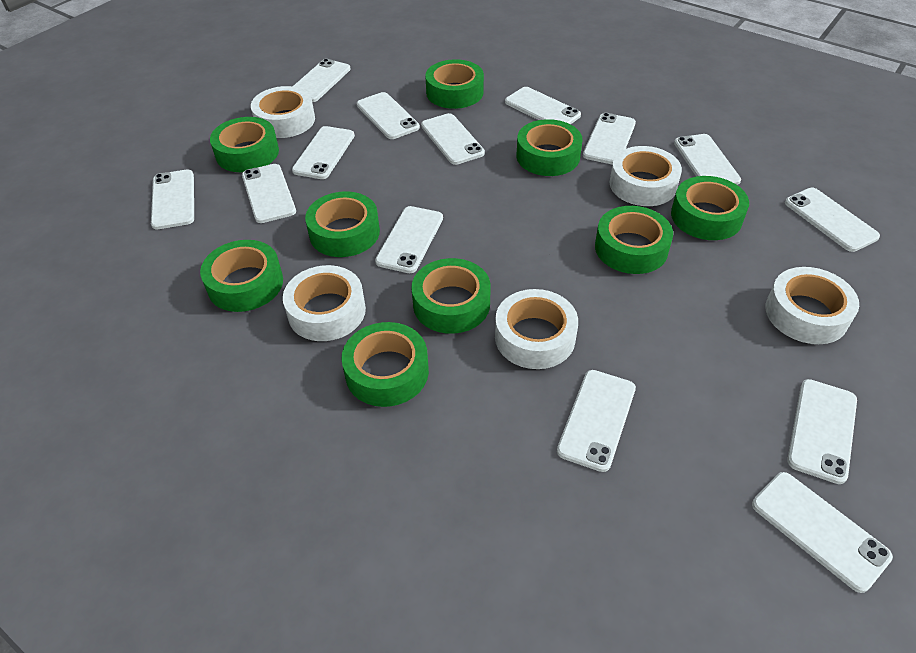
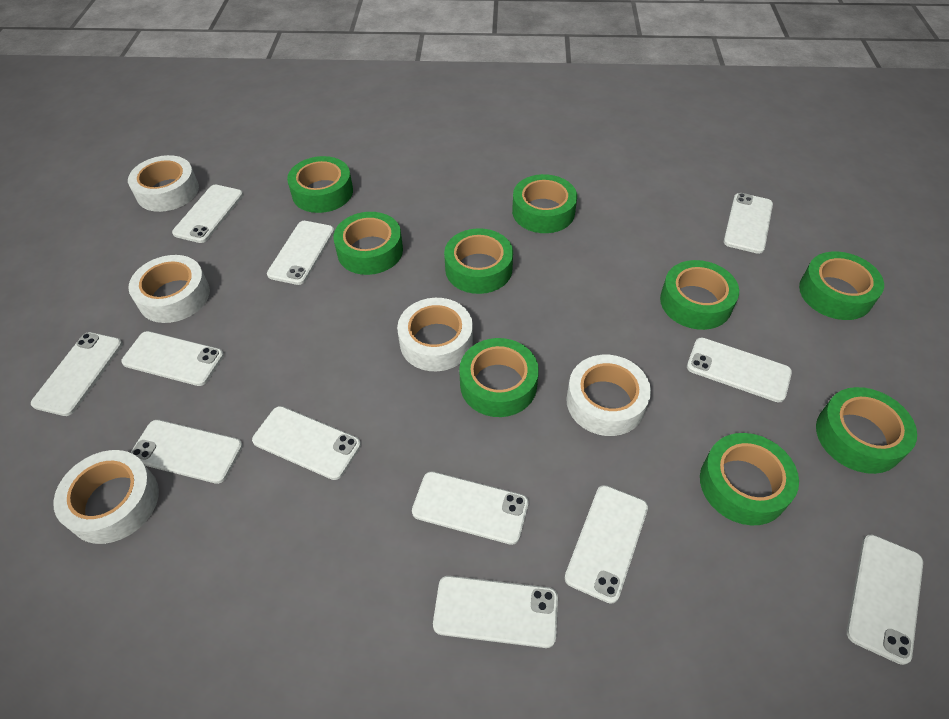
white phone: 14 -> 12

